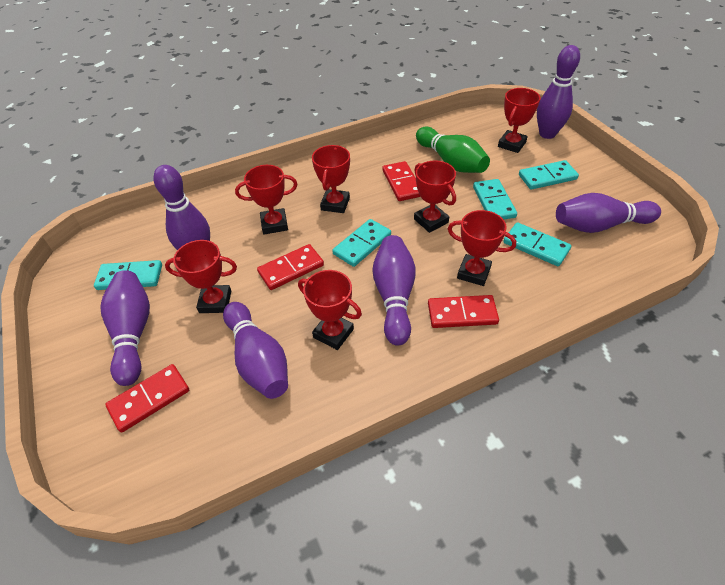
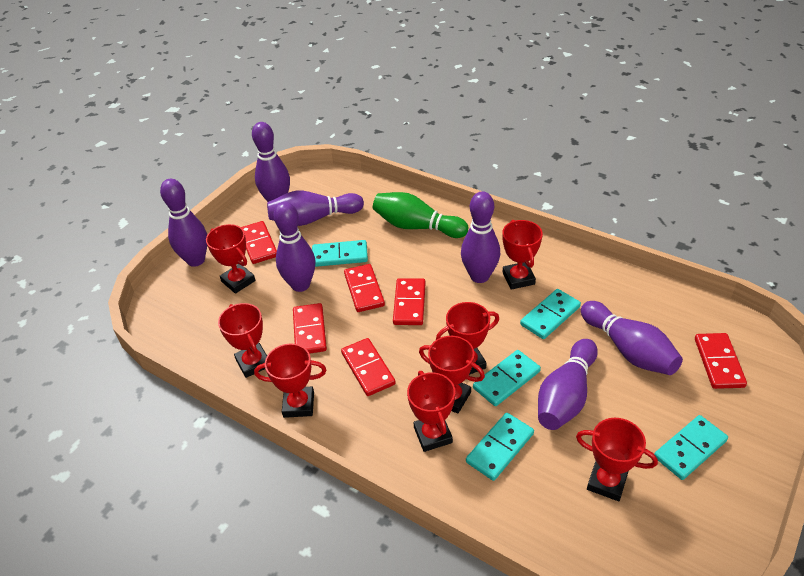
purple bowling pin: 6 -> 7
red domino: 4 -> 6
red trophy: 7 -> 8

